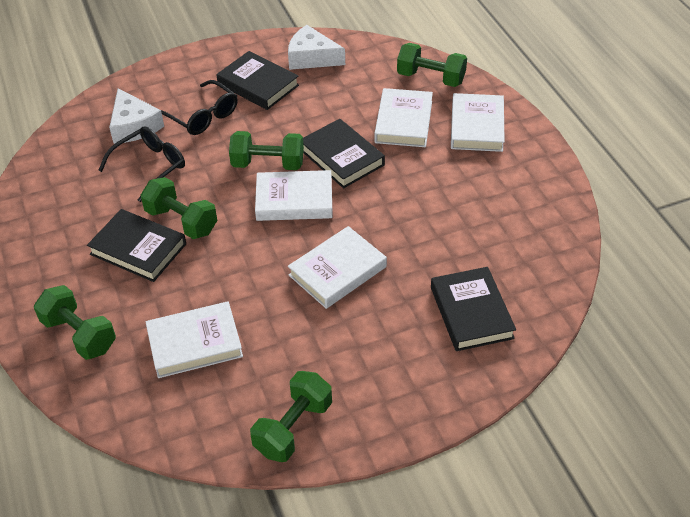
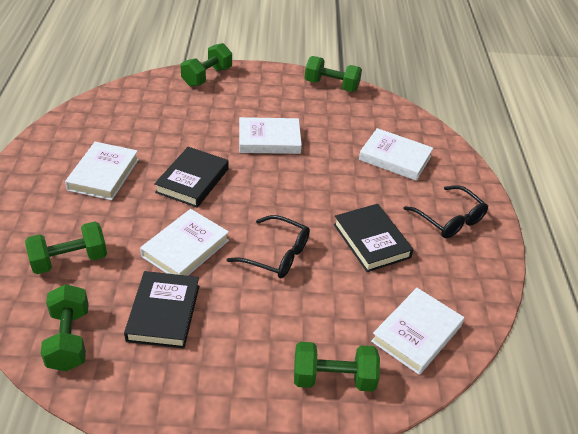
black book: 4 -> 3
white cheese: 2 -> 0

